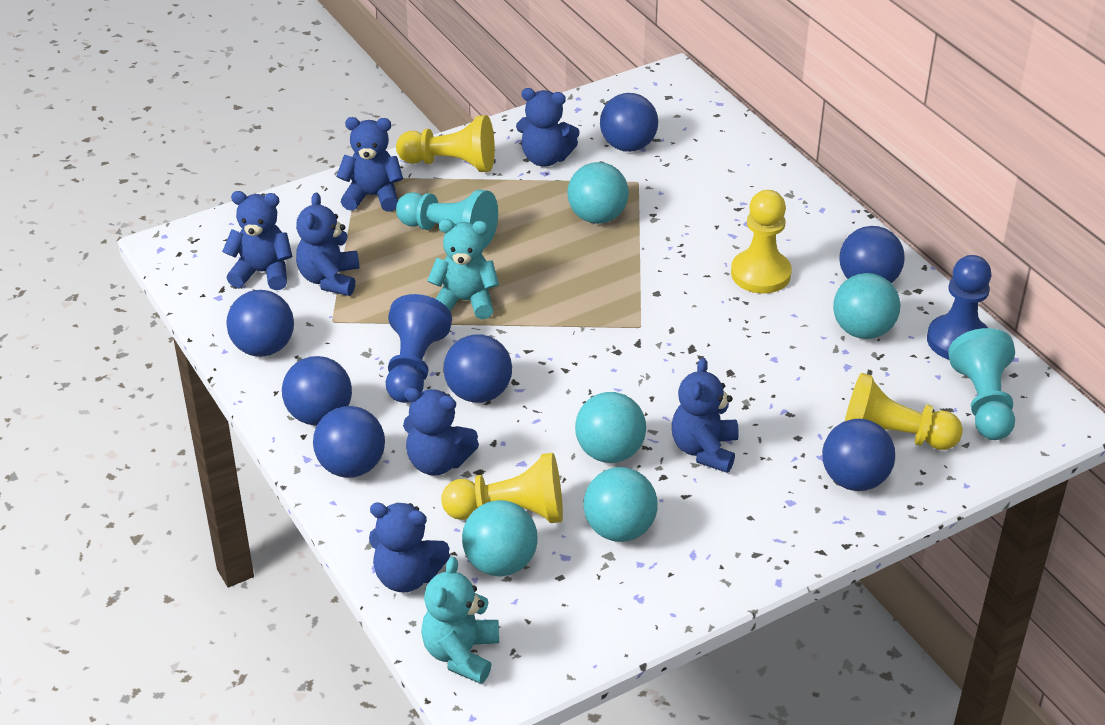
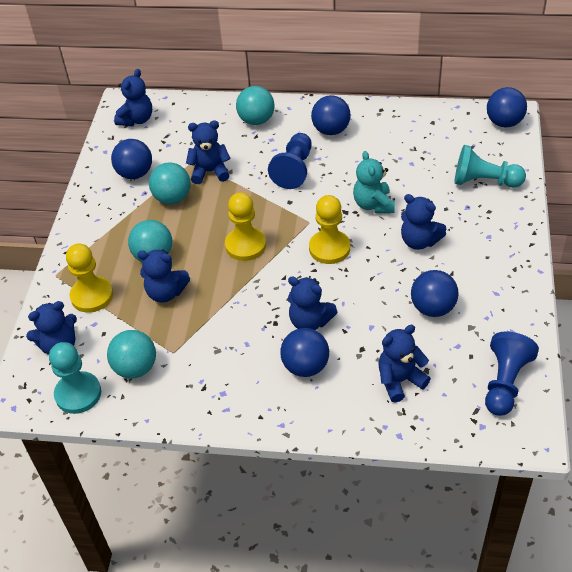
blue ball: 7 -> 5
turquoise ball: 5 -> 4
turquoise teddy bear: 2 -> 1
yellow pawn: 4 -> 3

